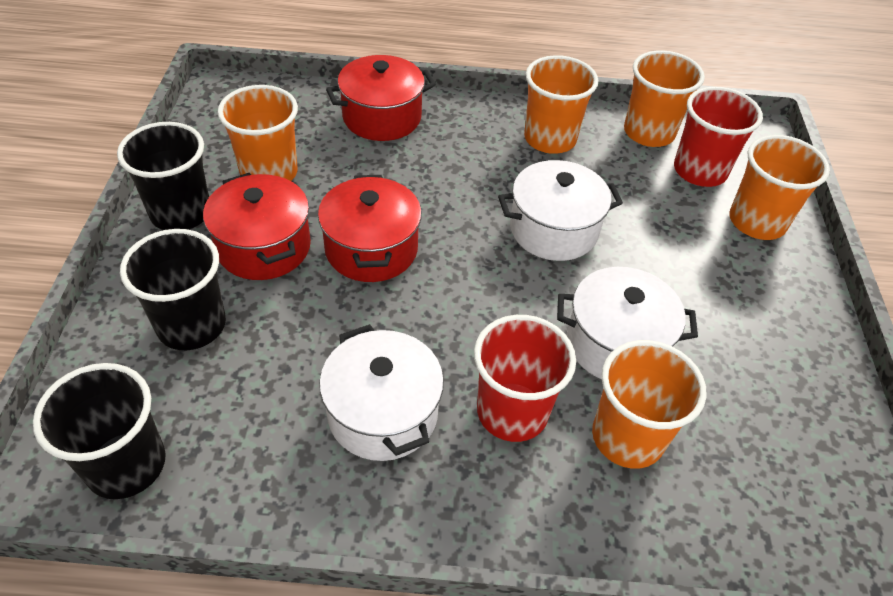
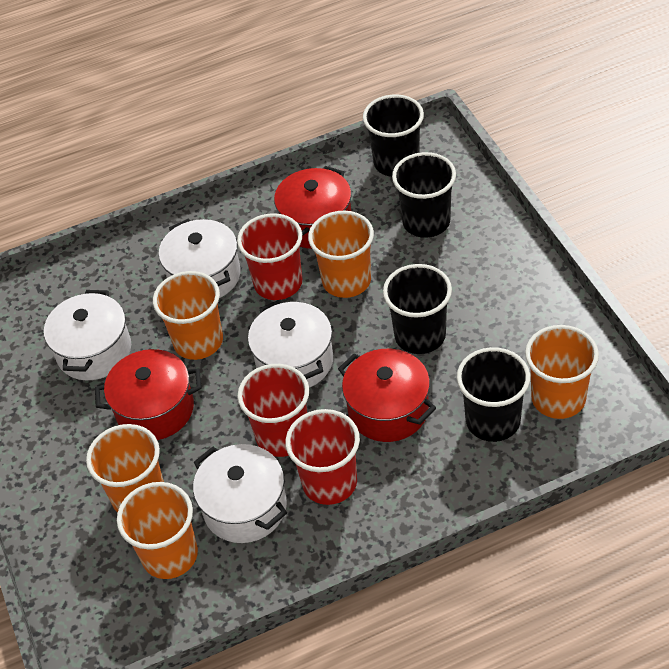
black cup: 3 -> 4
red cup: 2 -> 3
white pot: 3 -> 4

